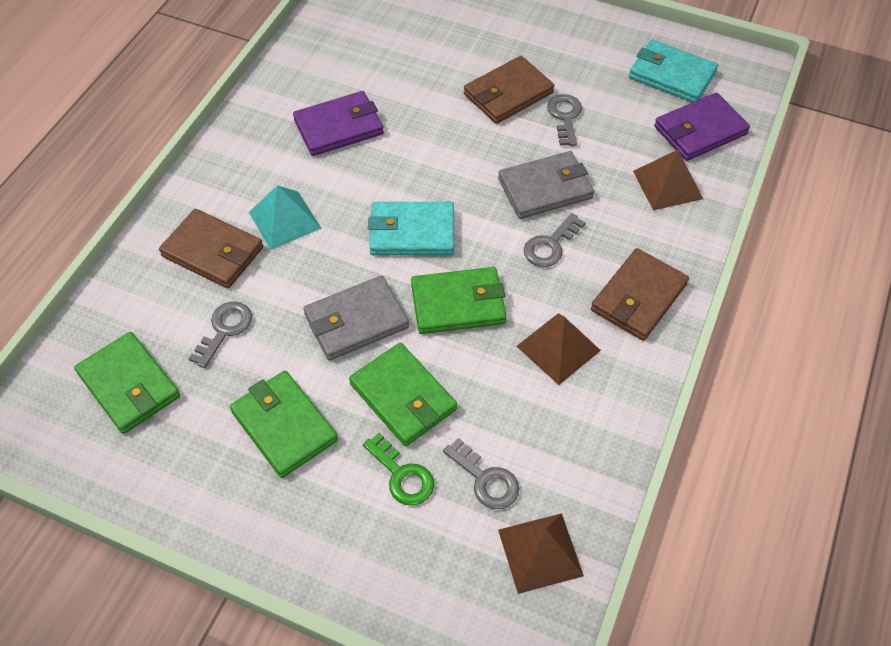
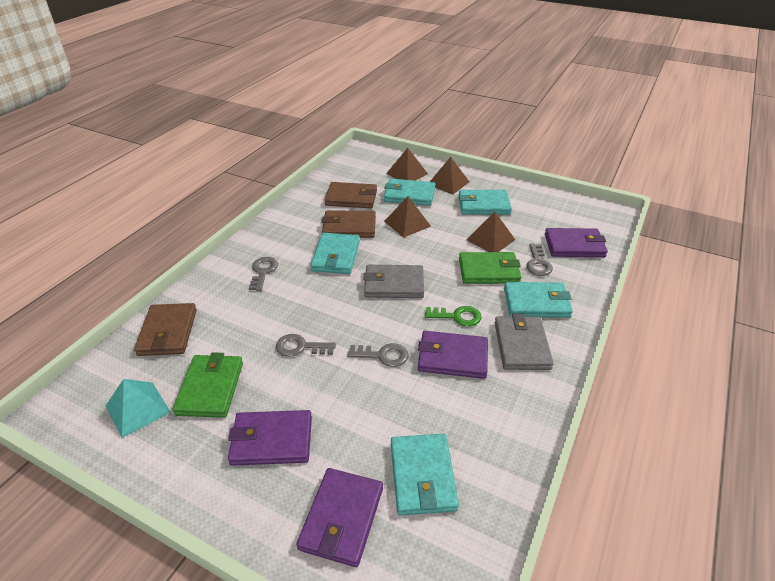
brown pyramid: 3 -> 4
green wallet: 4 -> 2
purple wallet: 2 -> 4
turquoise wallet: 2 -> 5

